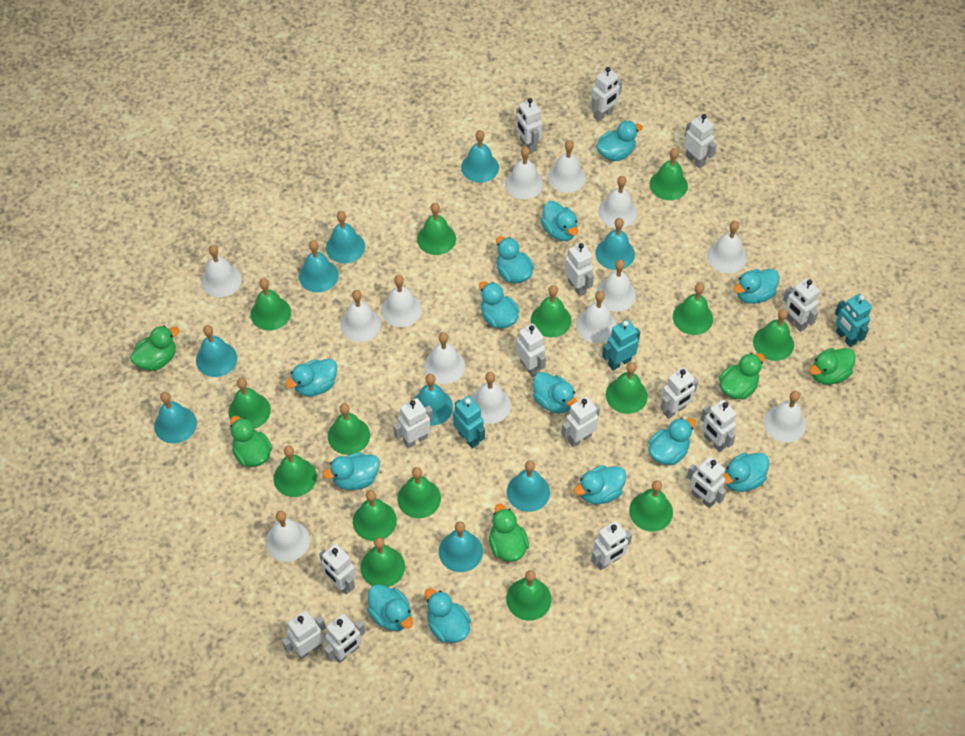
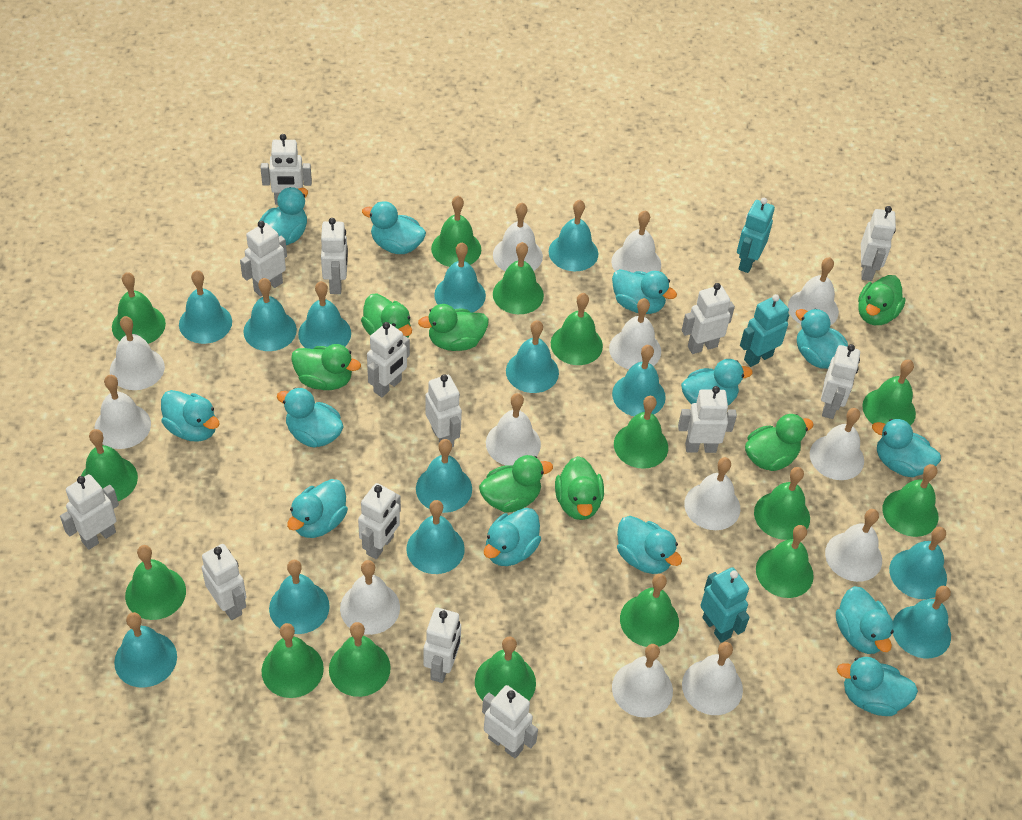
green duck: 5 -> 7
turquoise bell: 9 -> 13
white robot: 15 -> 14

